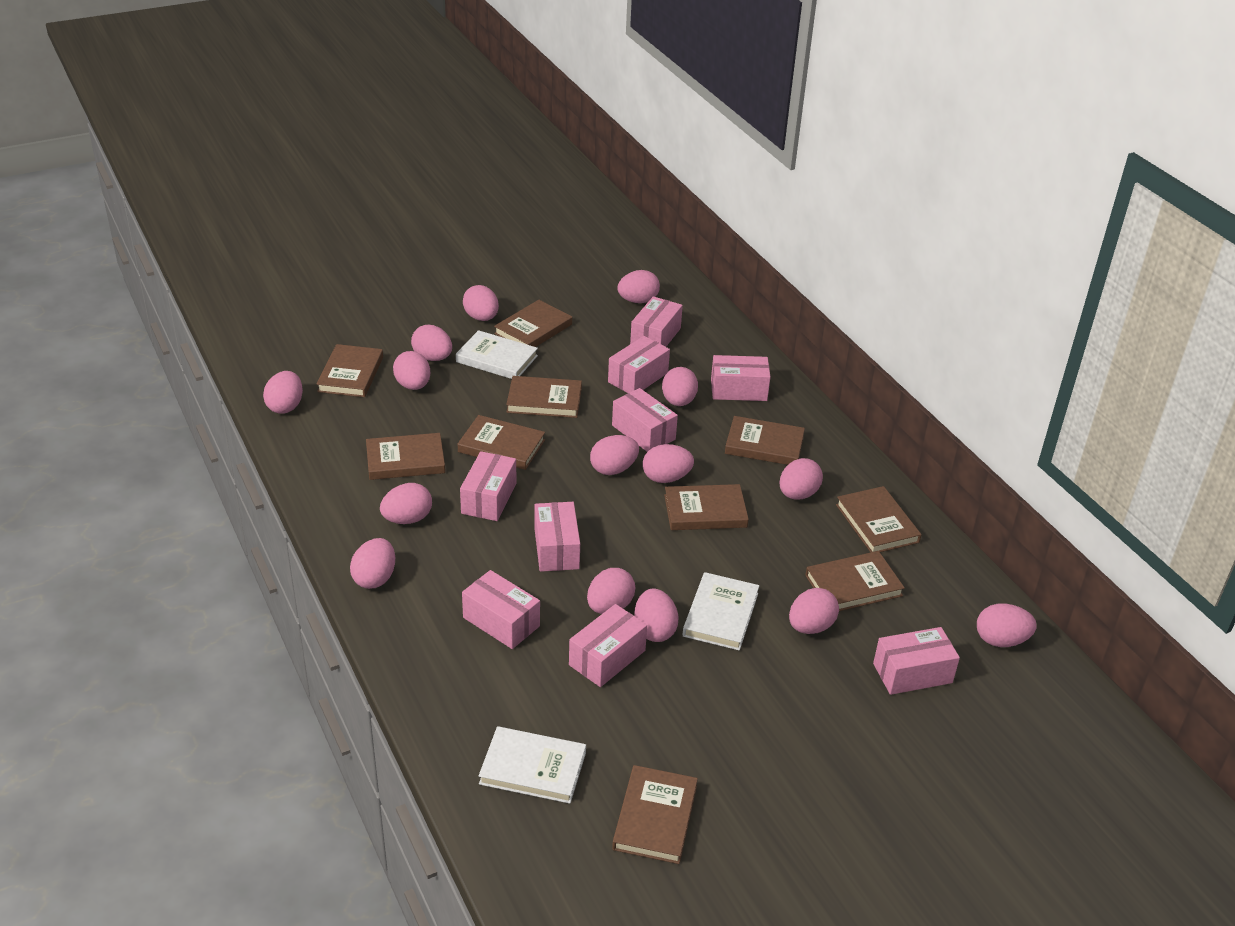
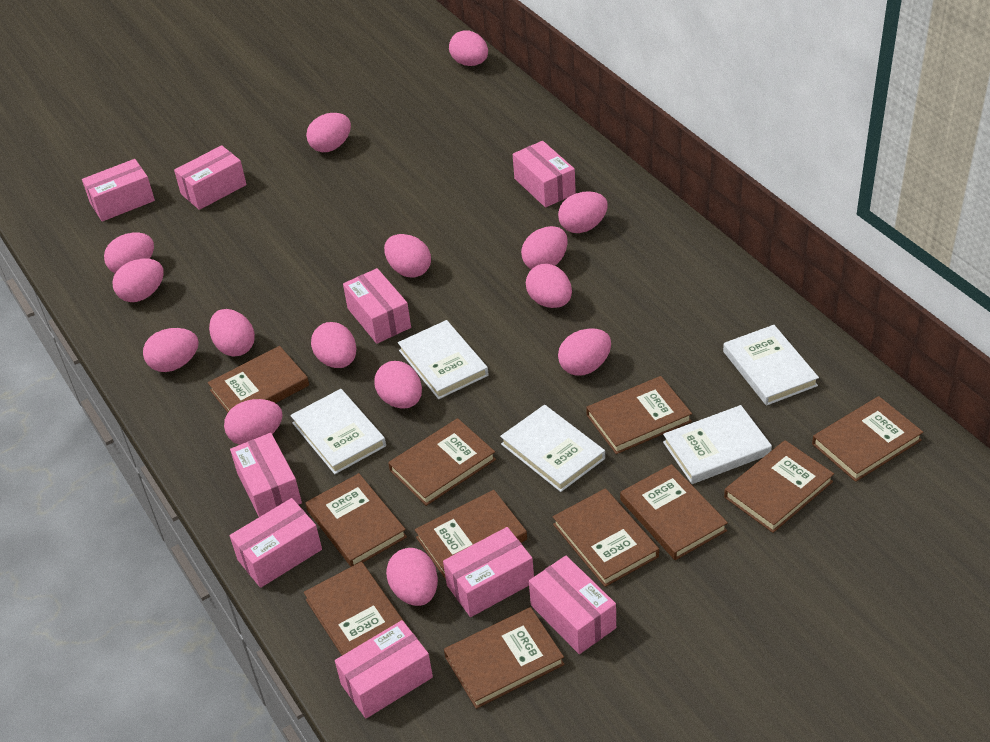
brown book: 10 -> 11
white book: 3 -> 5

